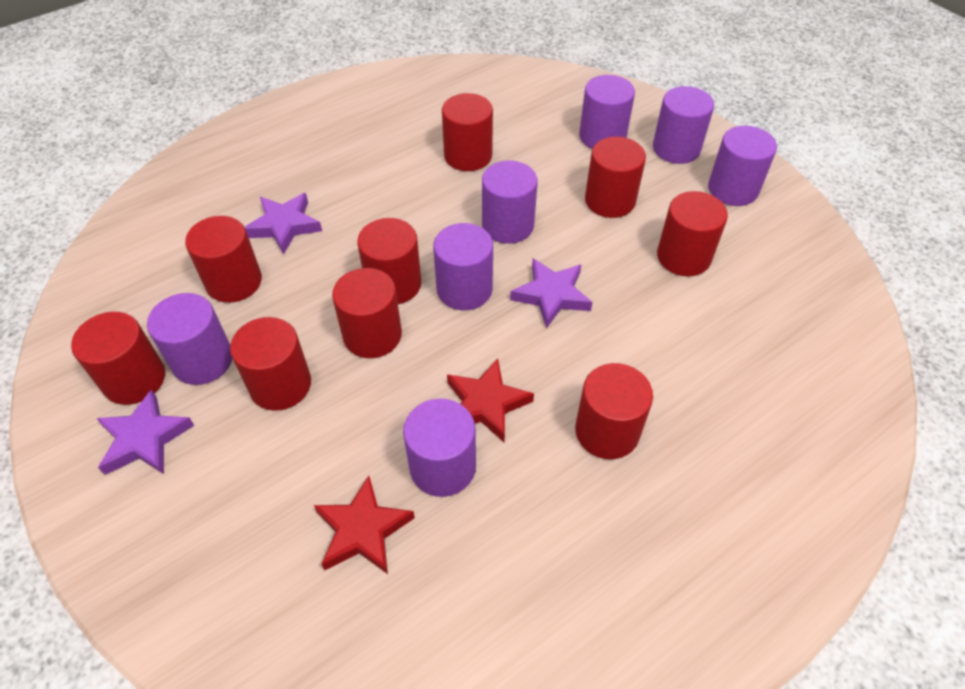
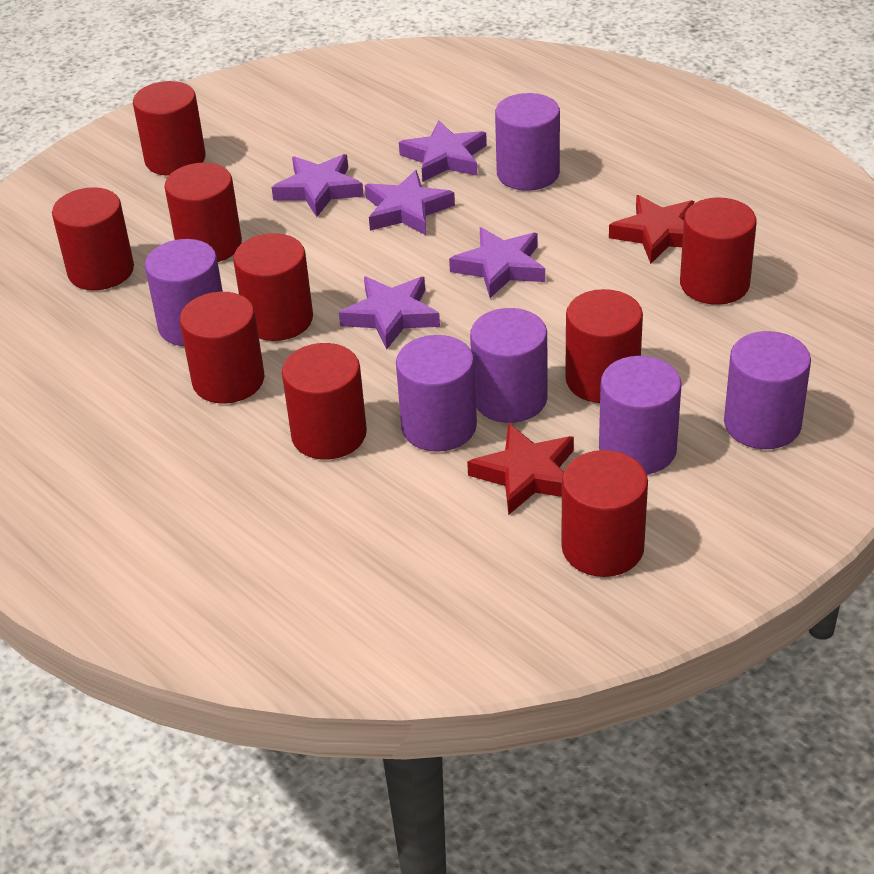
purple cylinder: 7 -> 6
purple star: 3 -> 5

